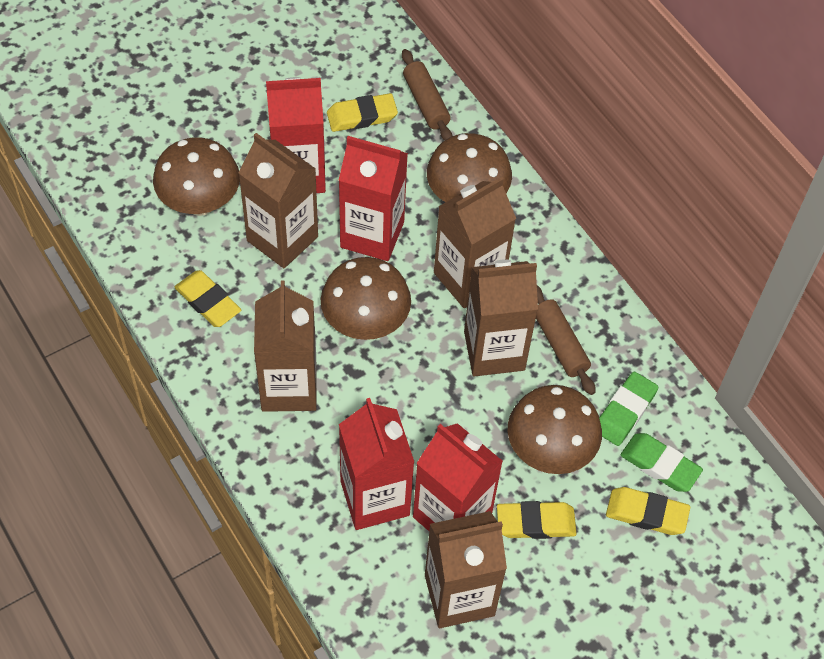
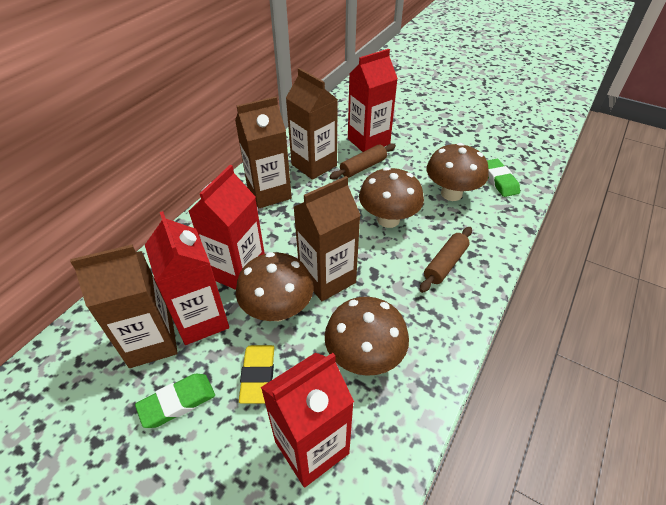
brown carton: 5 -> 4
yellow eraser: 4 -> 1

